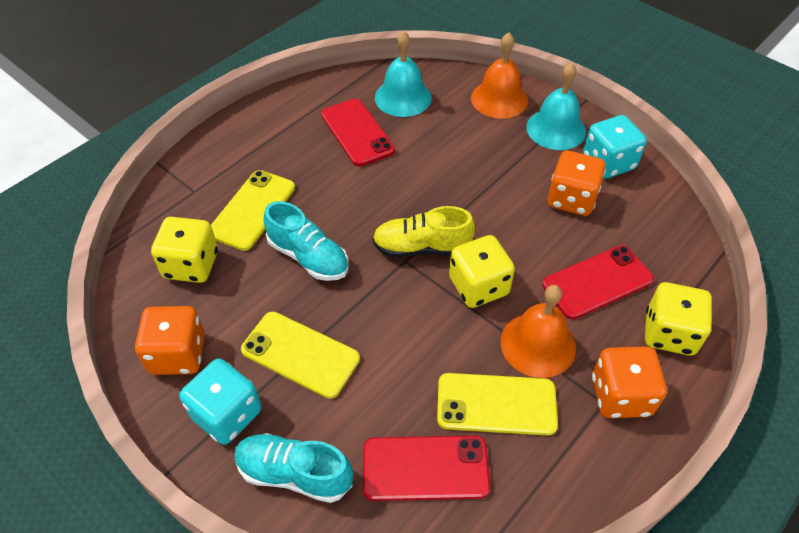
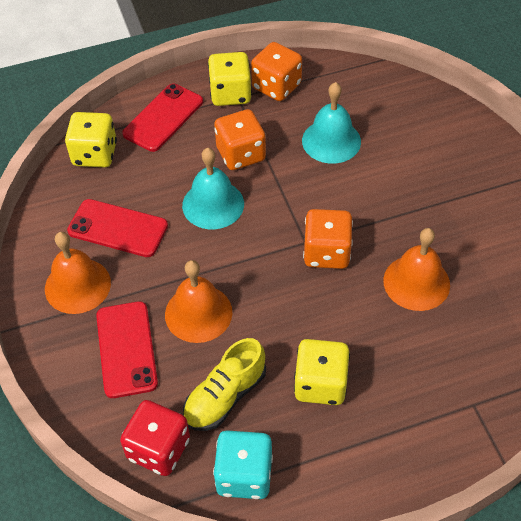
orange bell: 2 -> 3
red dice: 0 -> 1
turquoise dice: 2 -> 1
turquoise shoe: 2 -> 0
yellow phone: 3 -> 0

